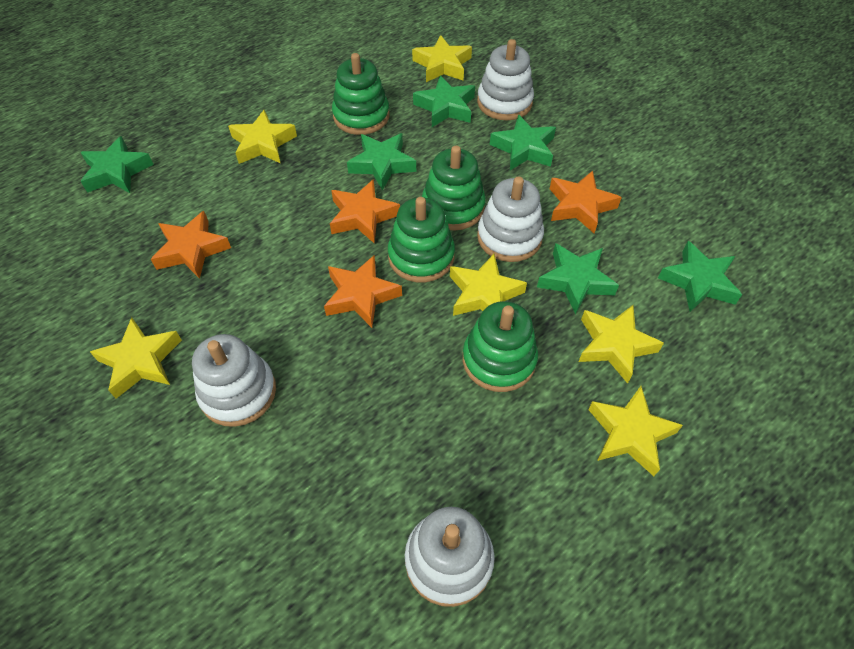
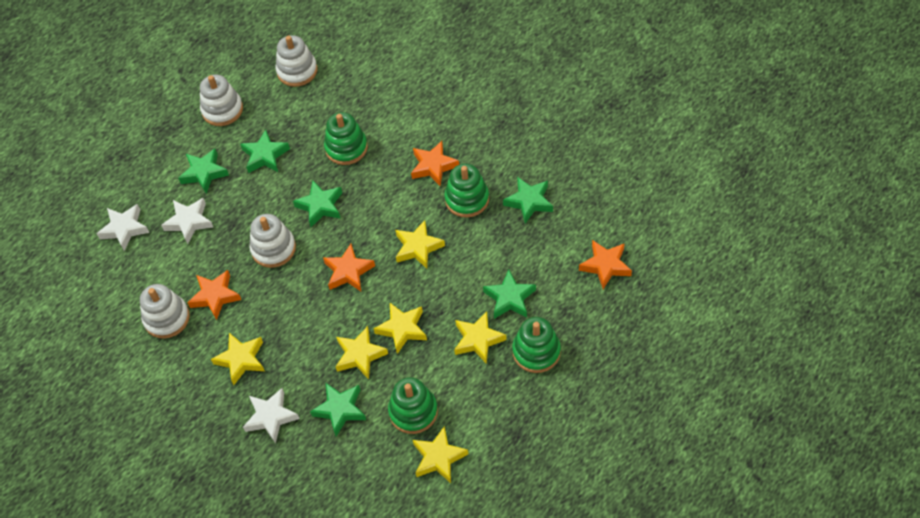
white star: 0 -> 3

